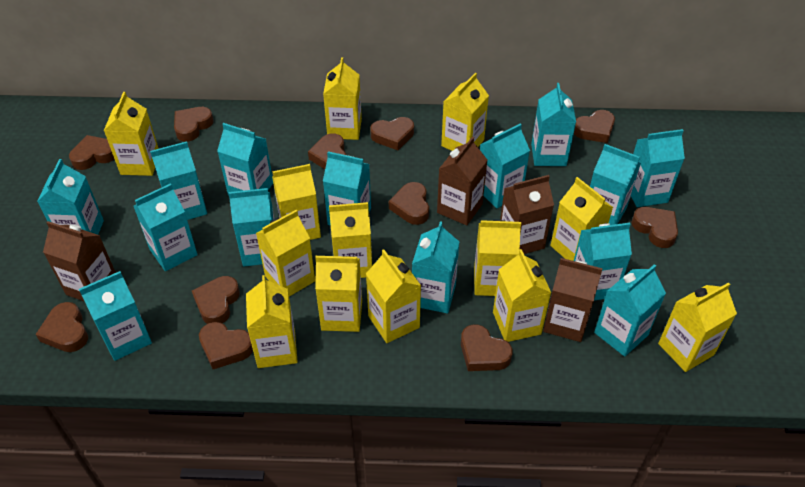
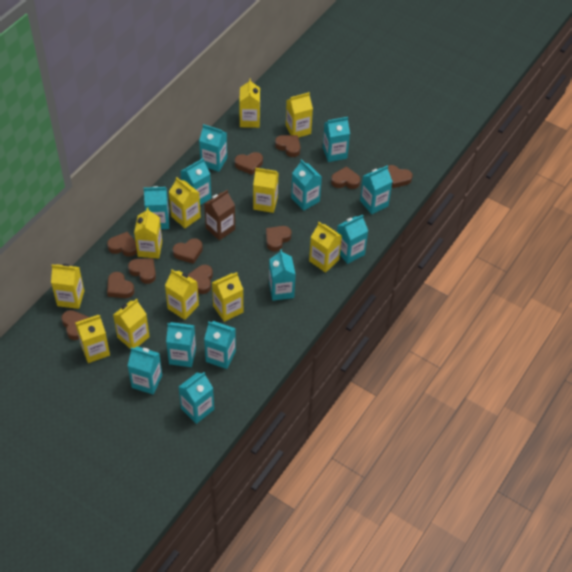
brown carton: 4 -> 1
turquoise carton: 14 -> 12
yellow carton: 13 -> 11

